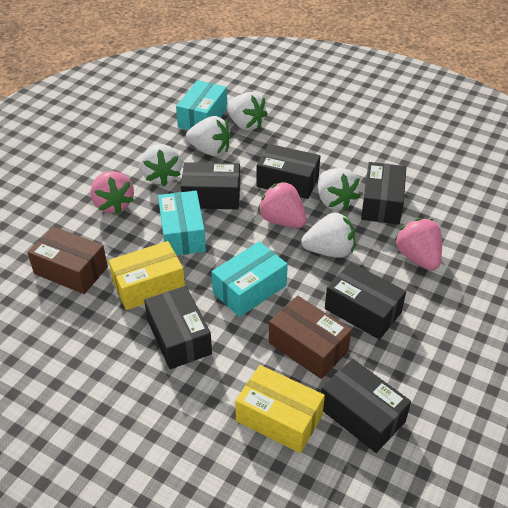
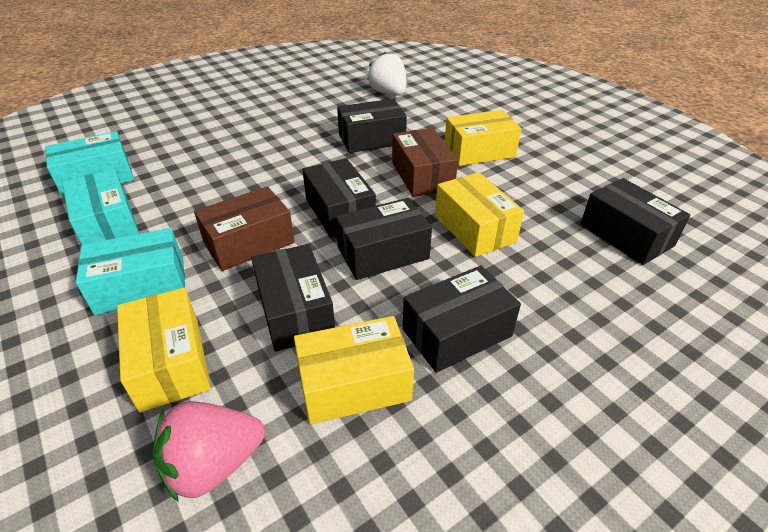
pink strawberry: 3 -> 1
white strawberry: 5 -> 1
yellow box: 2 -> 4

